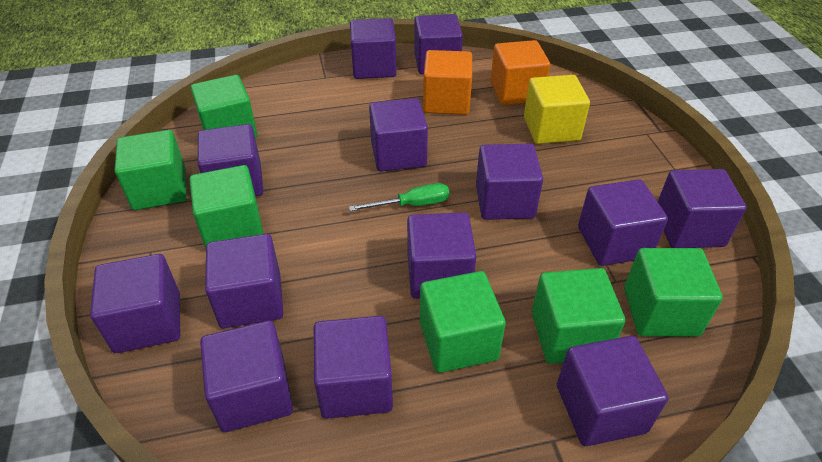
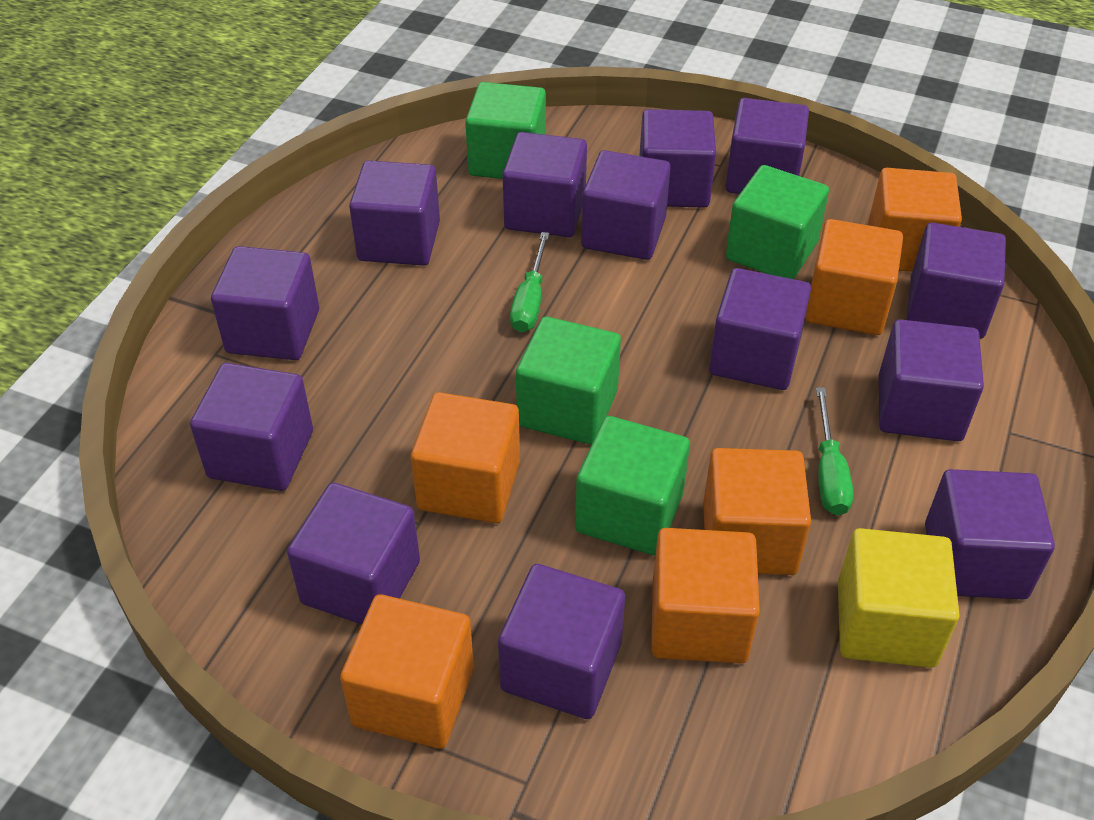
green cube: 6 -> 4
green screwdriver: 1 -> 2
orange cube: 2 -> 6

